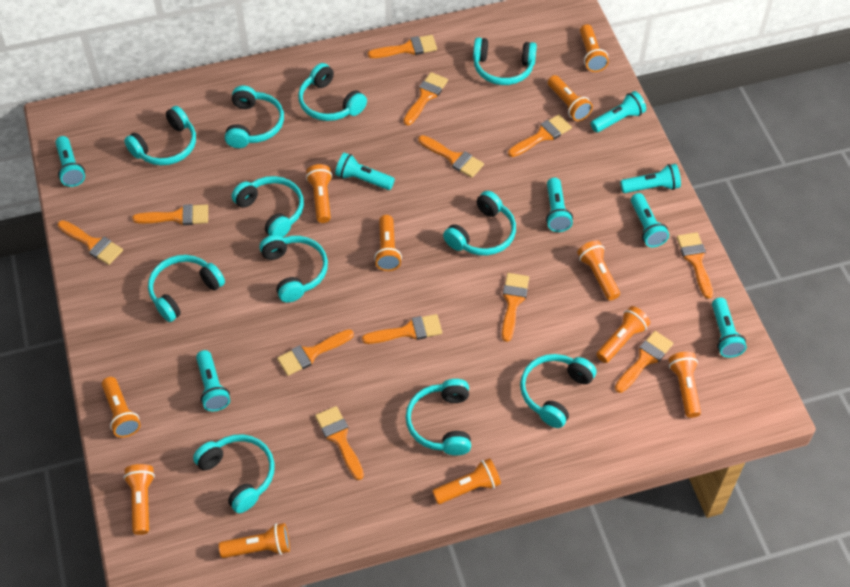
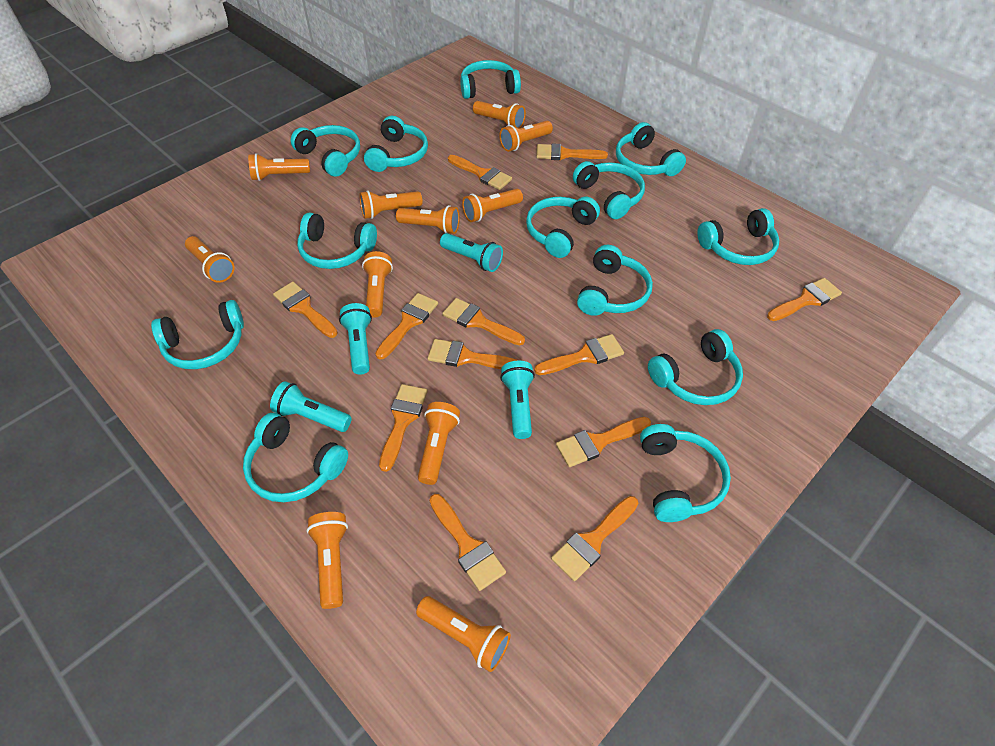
turquoise flashlight: 8 -> 4
turquoise headphones: 11 -> 13

